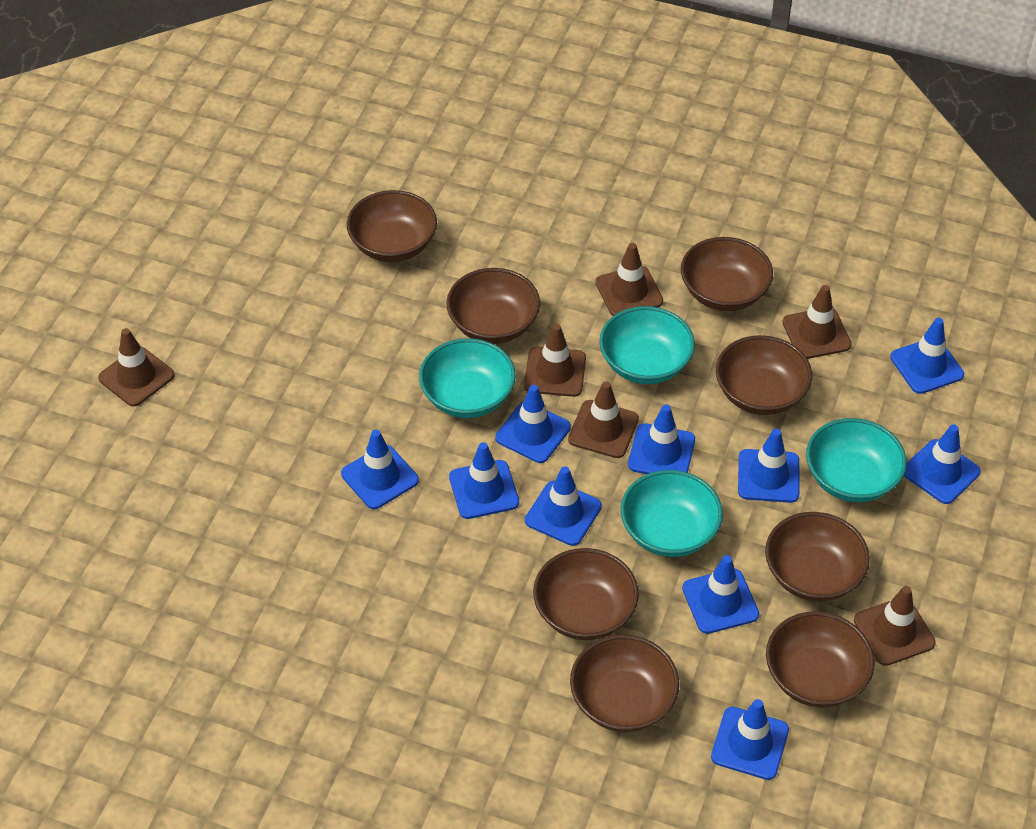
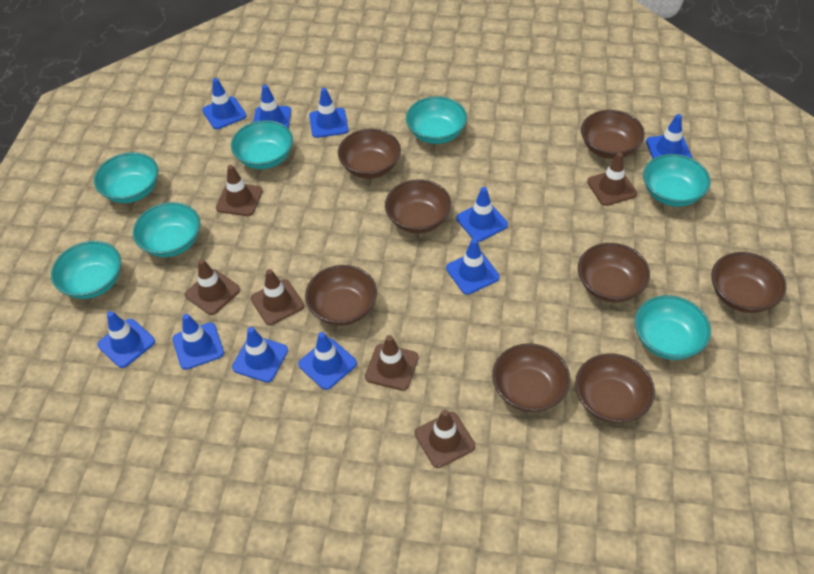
turquoise bowl: 4 -> 7

